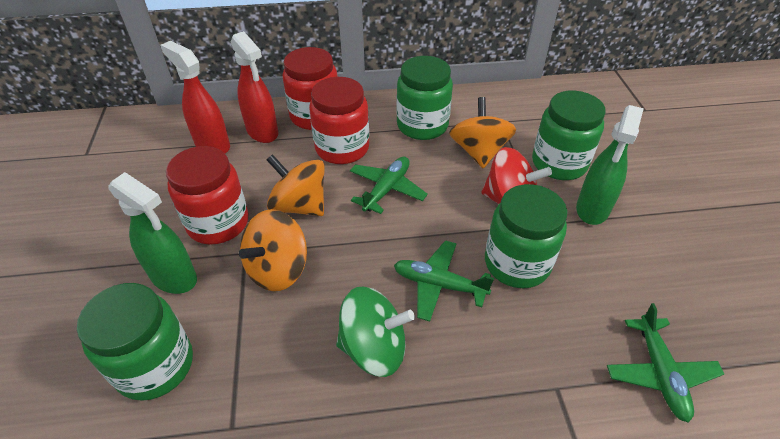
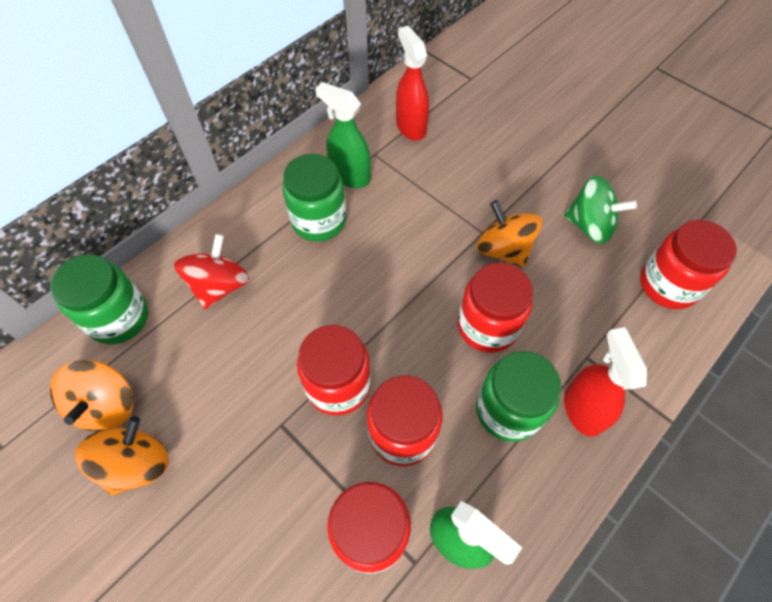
green jar: 4 -> 3
green plane: 3 -> 0
red jar: 3 -> 5

